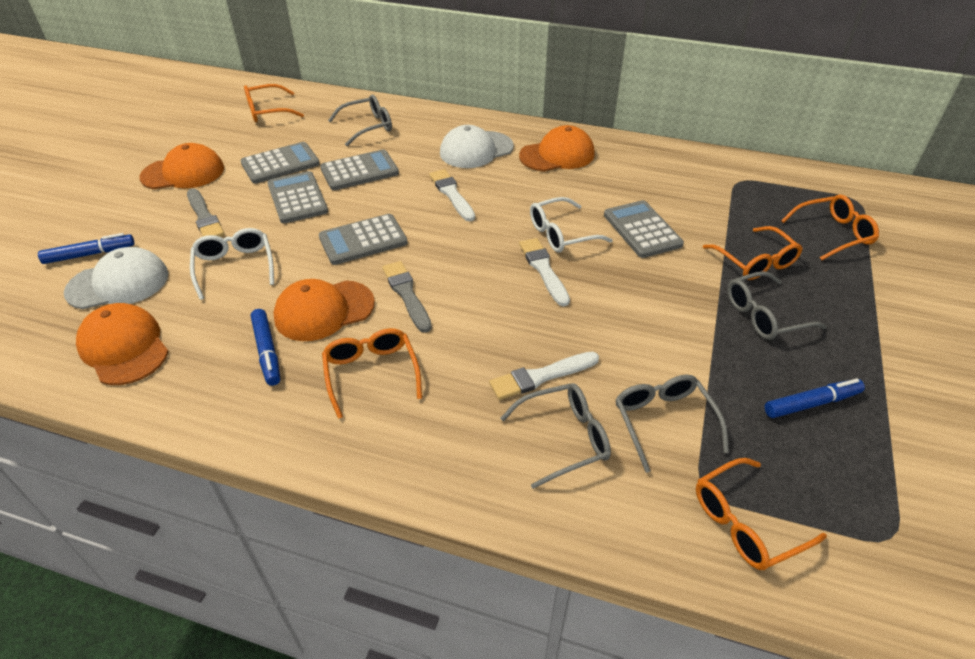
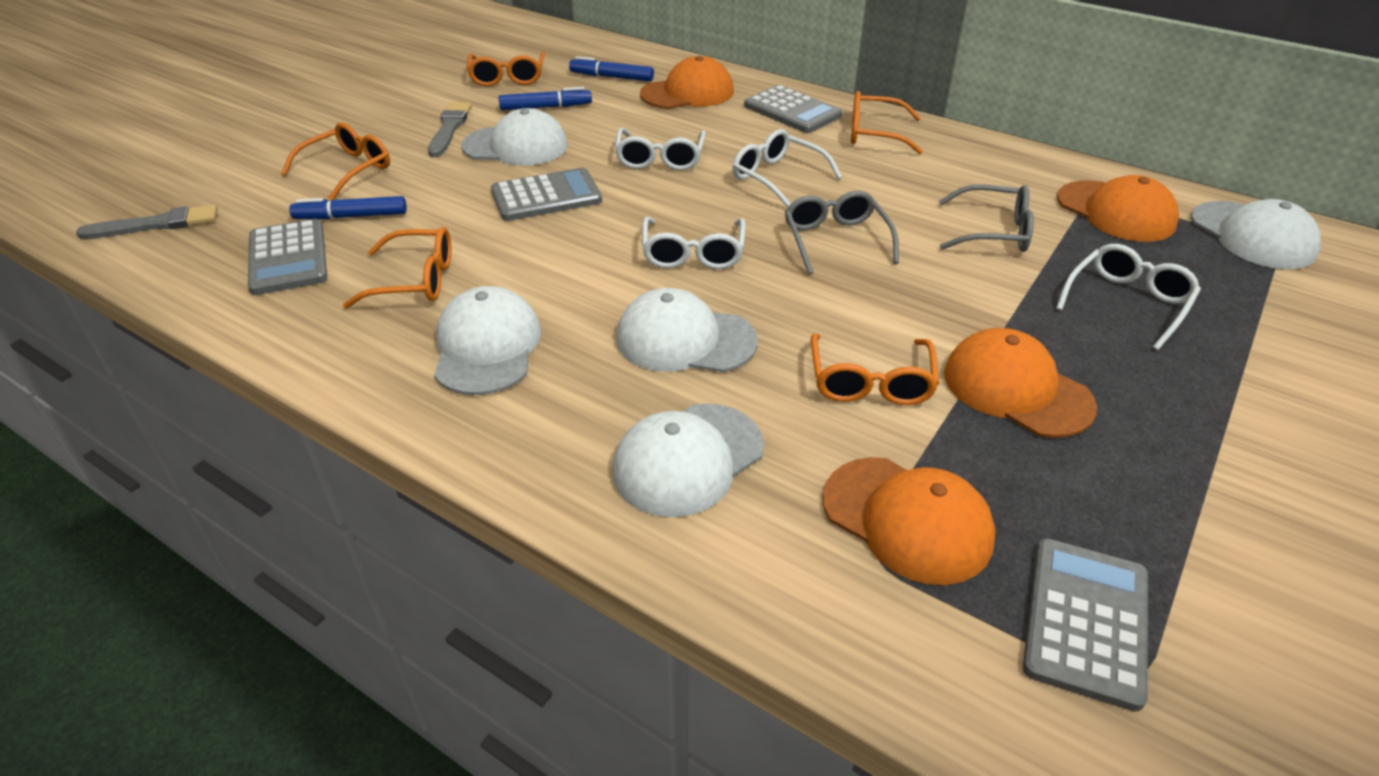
grey calculator: 5 -> 4
grey glasses: 4 -> 2
white brush: 3 -> 0
white cap: 2 -> 5
white glasses: 2 -> 4

